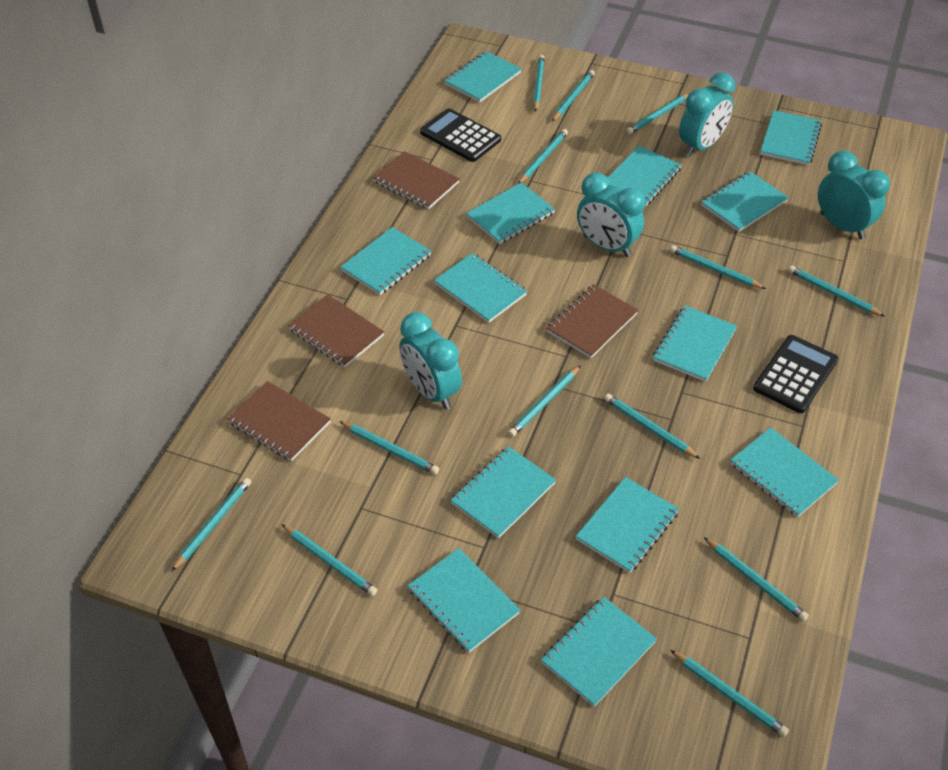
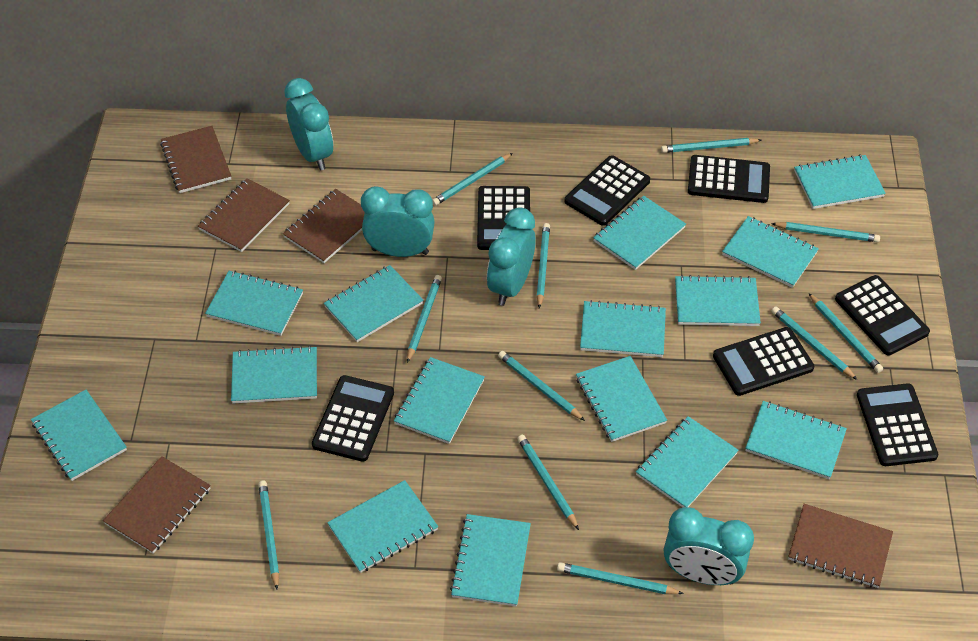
black calculator: 2 -> 7
brown notebook: 4 -> 5
turquoise notebook: 13 -> 15
turquoise pencil: 13 -> 11

